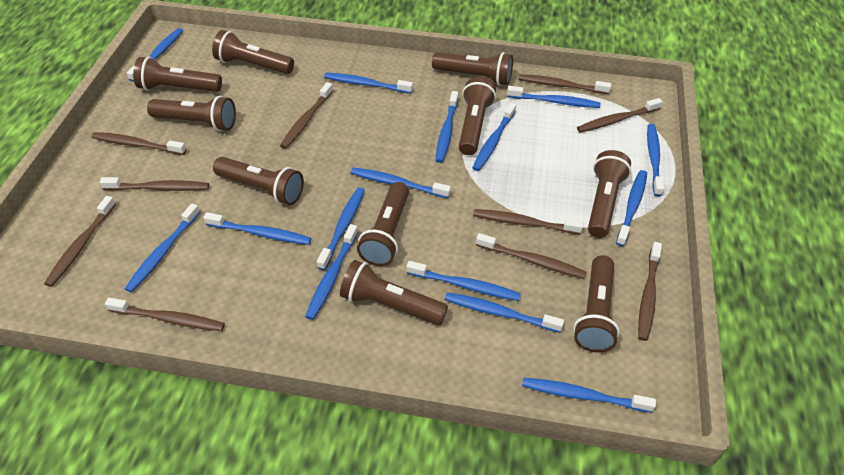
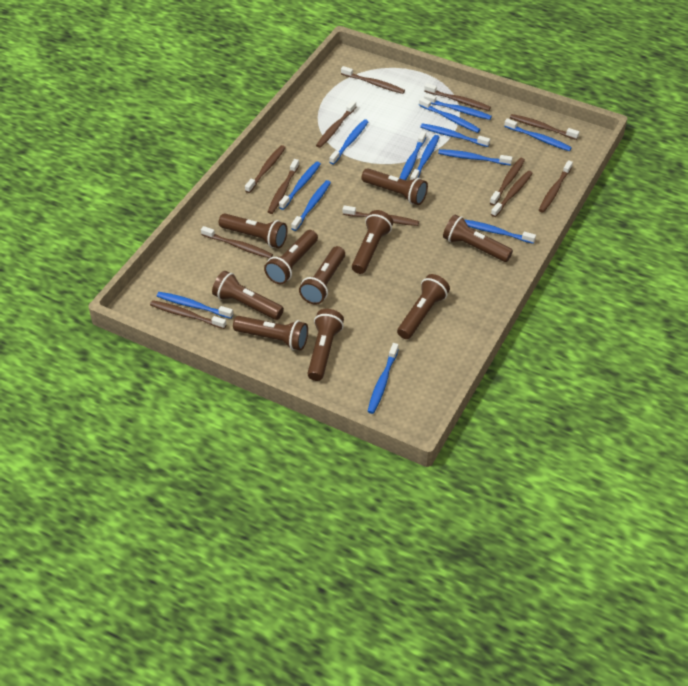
blue toothbrush: 15 -> 13
brown toothbrush: 10 -> 12

